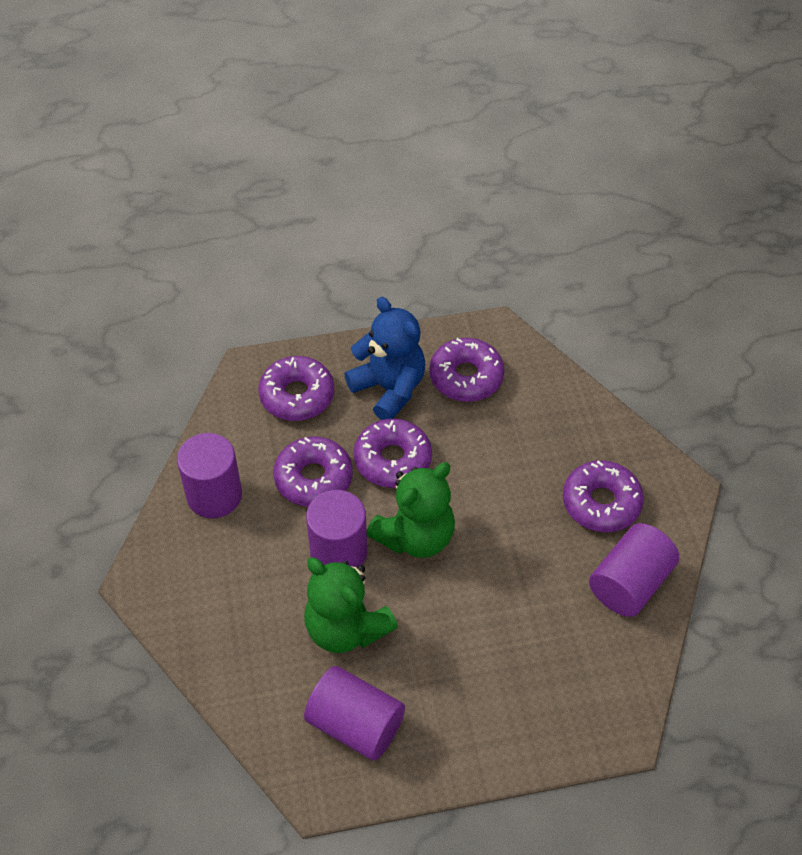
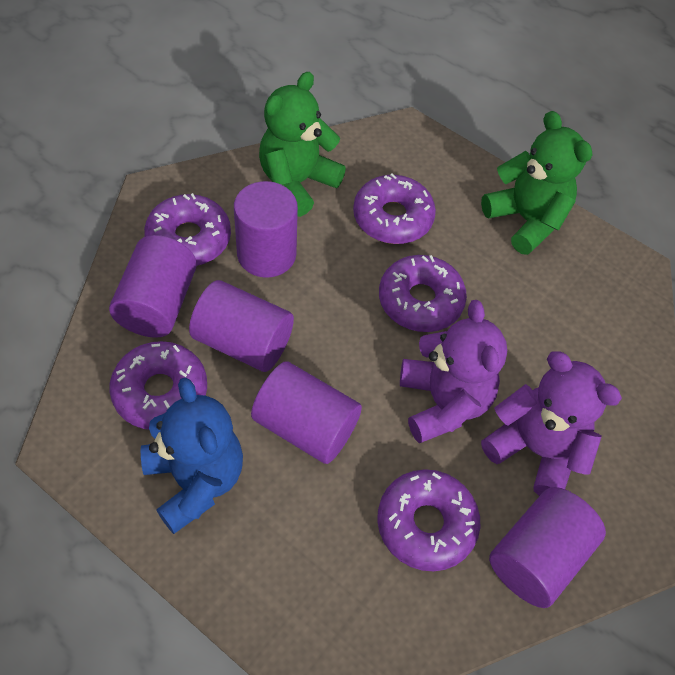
purple cylinder: 4 -> 5
purple teddy bear: 0 -> 2

